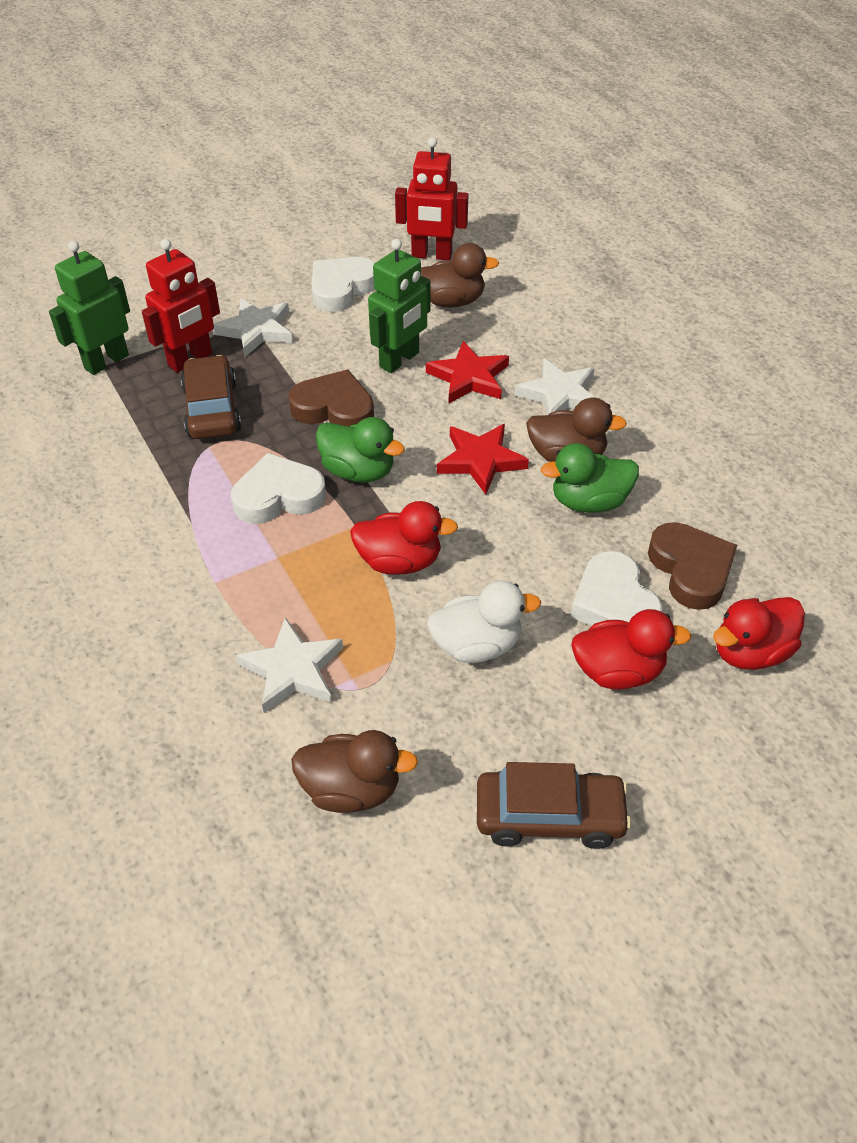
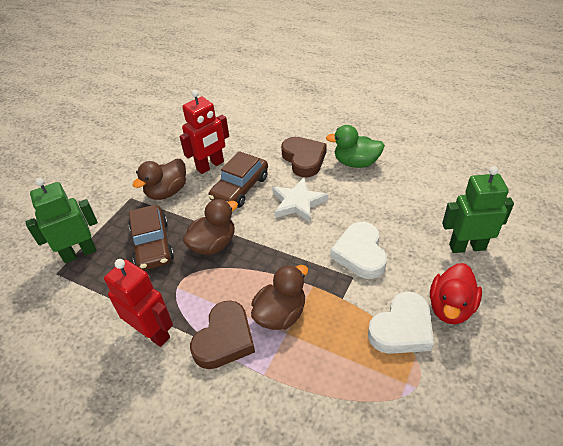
green duck: 2 -> 1
red duck: 3 -> 1
red star: 2 -> 0
white duck: 1 -> 0
white heart: 3 -> 2
white star: 3 -> 1

